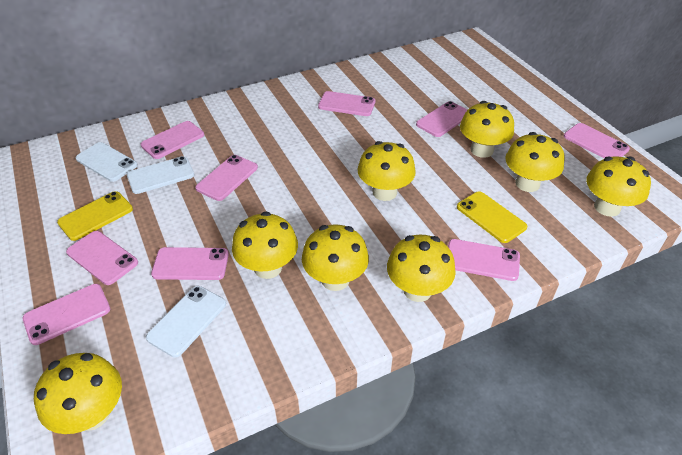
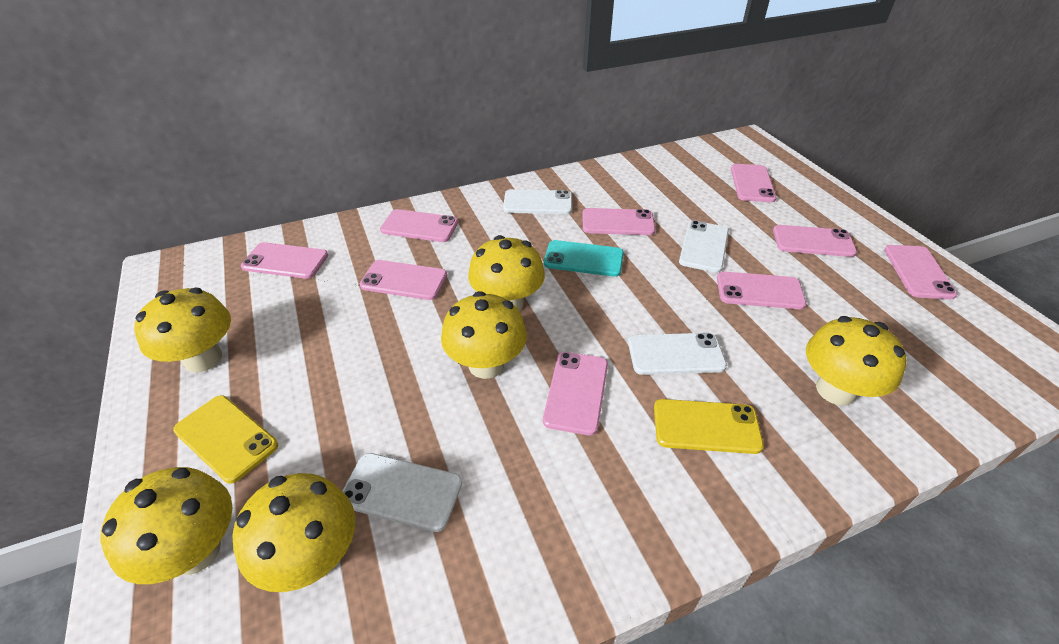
turquoise phone: 0 -> 1
white phone: 3 -> 4
yellow mushroom: 8 -> 6

